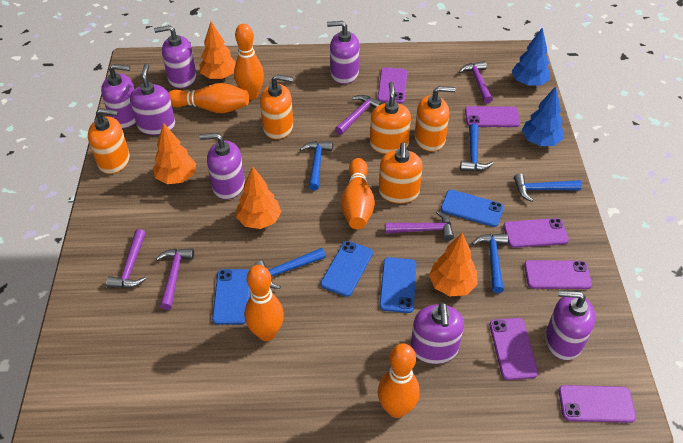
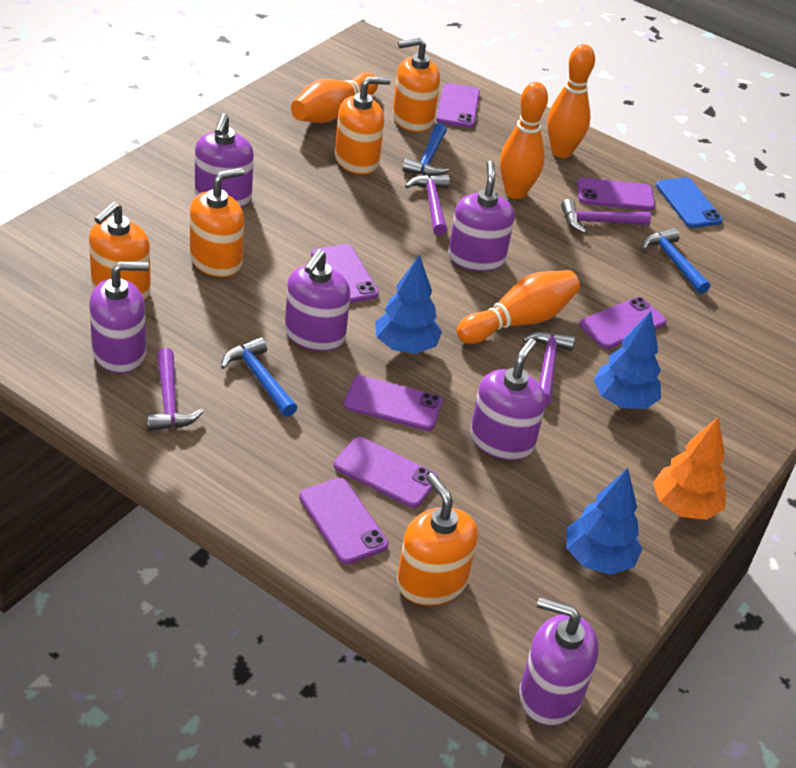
blue hammer: 5 -> 3
blue phone: 4 -> 1
blue tree: 2 -> 3
orange bowling pin: 5 -> 4
orange tree: 4 -> 1
purple hammer: 5 -> 4
purple phone: 6 -> 7
purple soap dispenser: 7 -> 6

